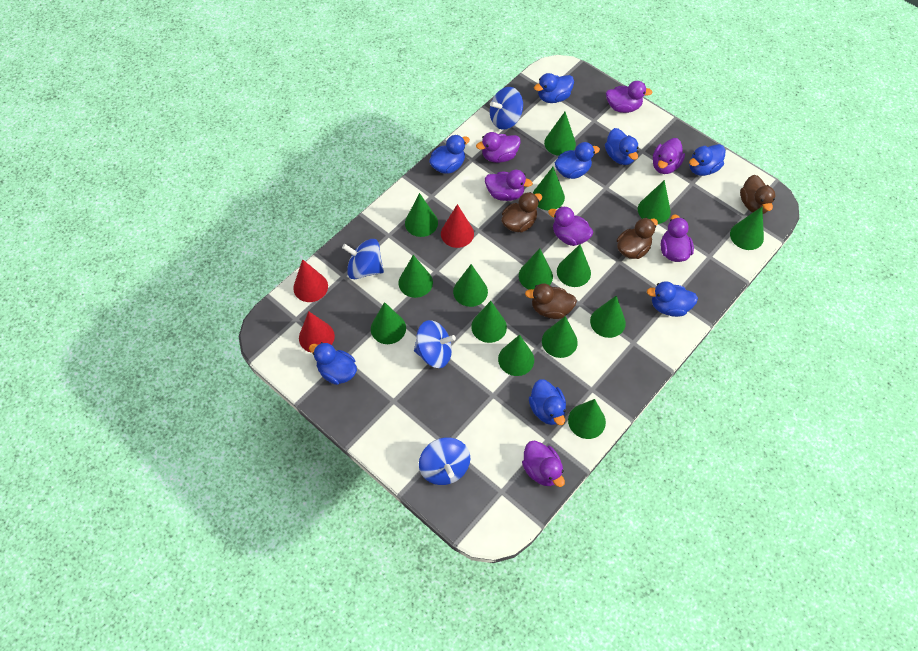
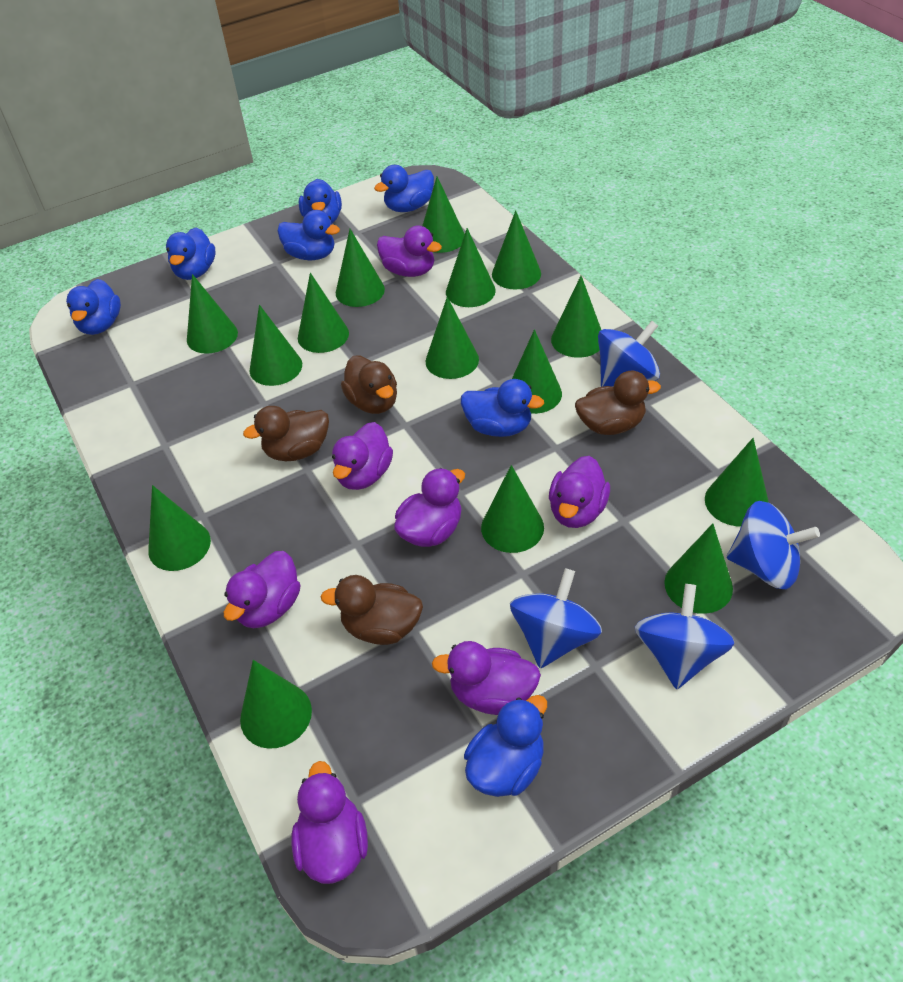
blue duck: 8 -> 7
red cone: 3 -> 0

